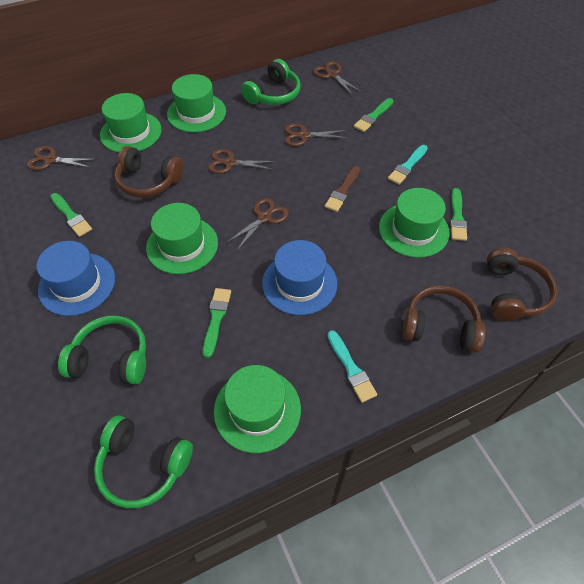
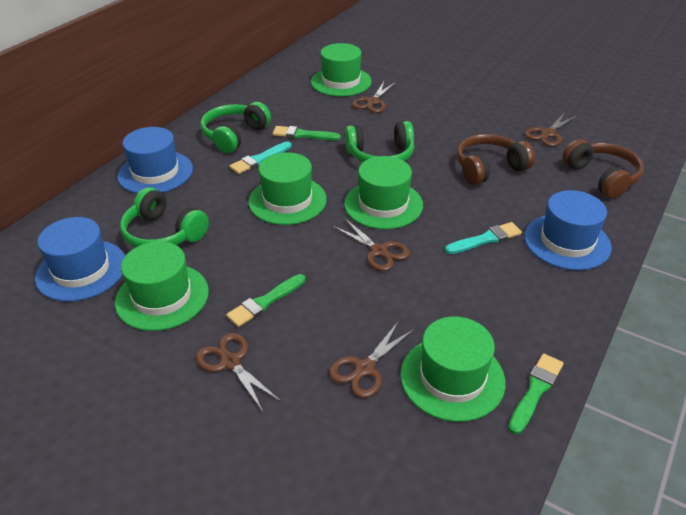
blue hat: 2 -> 3
brown brush: 1 -> 0
brown headphones: 3 -> 2
green brush: 4 -> 3

